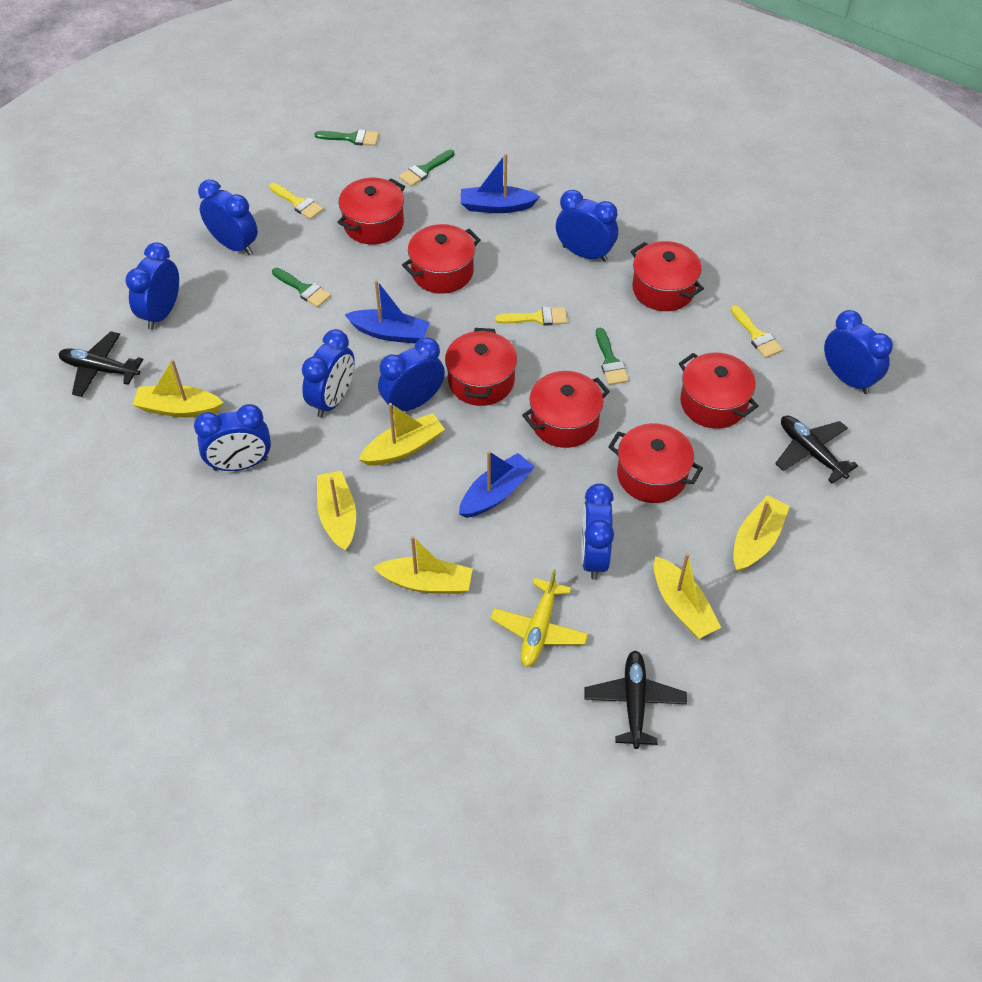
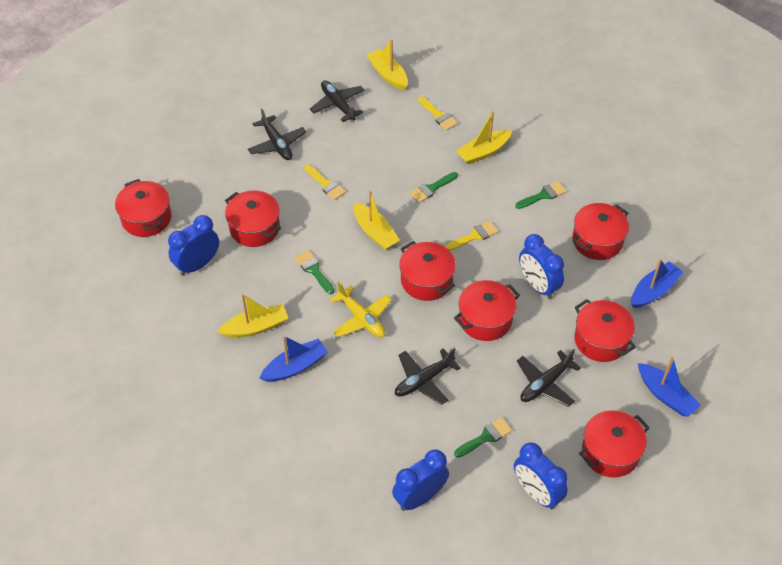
black plane: 3 -> 4
blue clock: 8 -> 4
yellow boat: 6 -> 4

